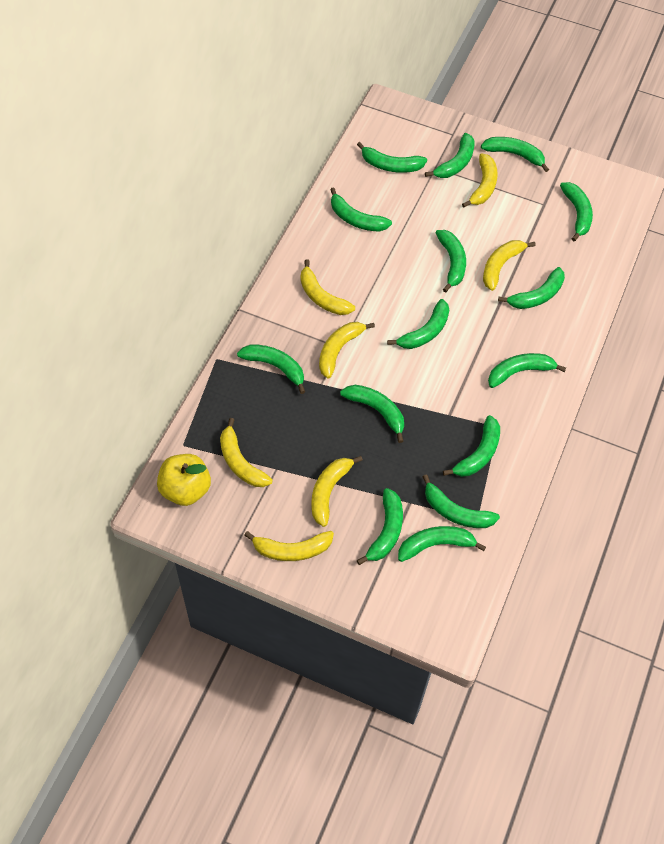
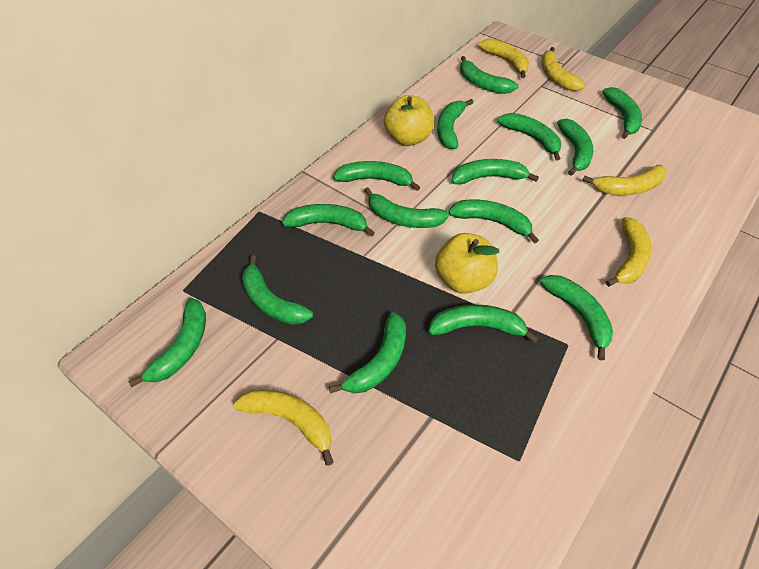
yellow apple: 1 -> 2
yellow banana: 7 -> 5

